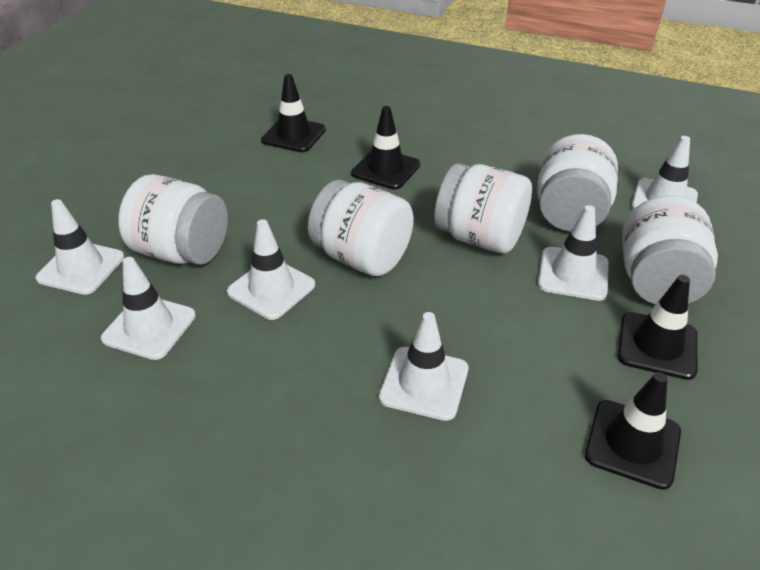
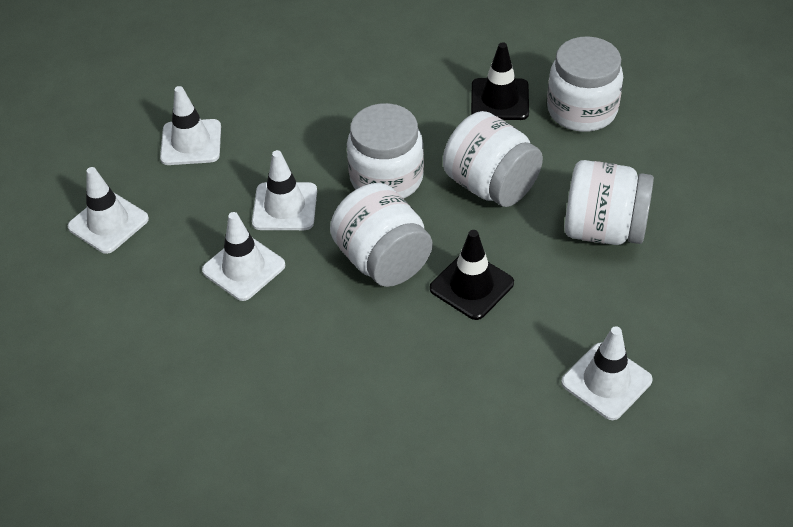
black traffic cone: 4 -> 2
white traffic cone: 6 -> 5

